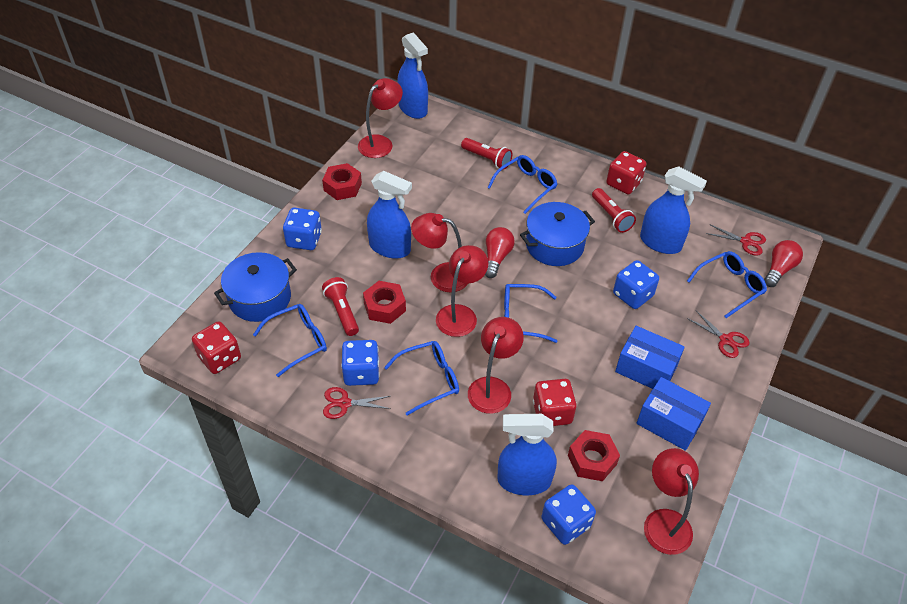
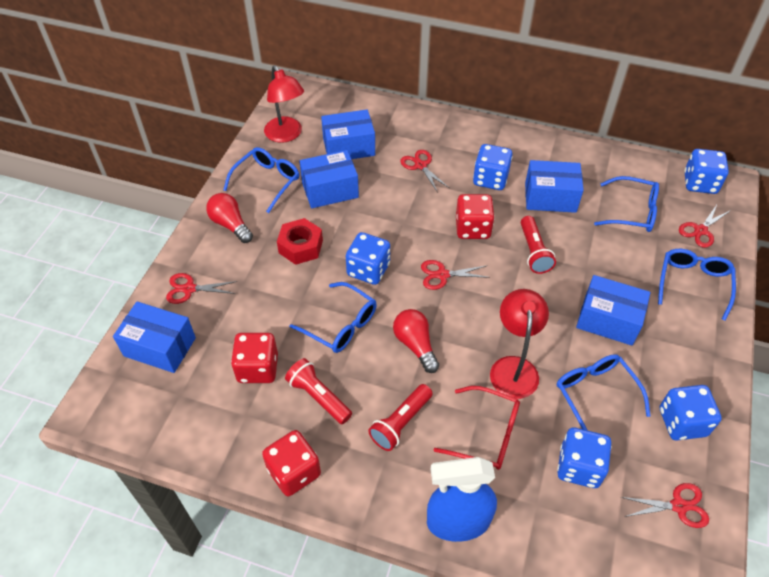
blue box: 2 -> 5
blue dice: 4 -> 5
blue pot: 2 -> 0
blue spray bottle: 4 -> 1
red glasses: 0 -> 1
red lamp: 5 -> 2
red nut: 3 -> 1
red scissors: 3 -> 5

